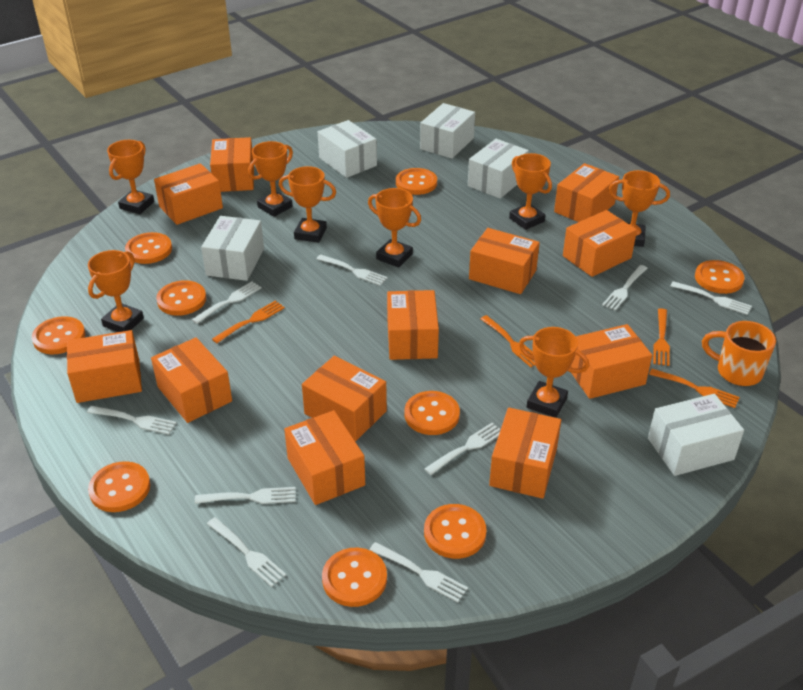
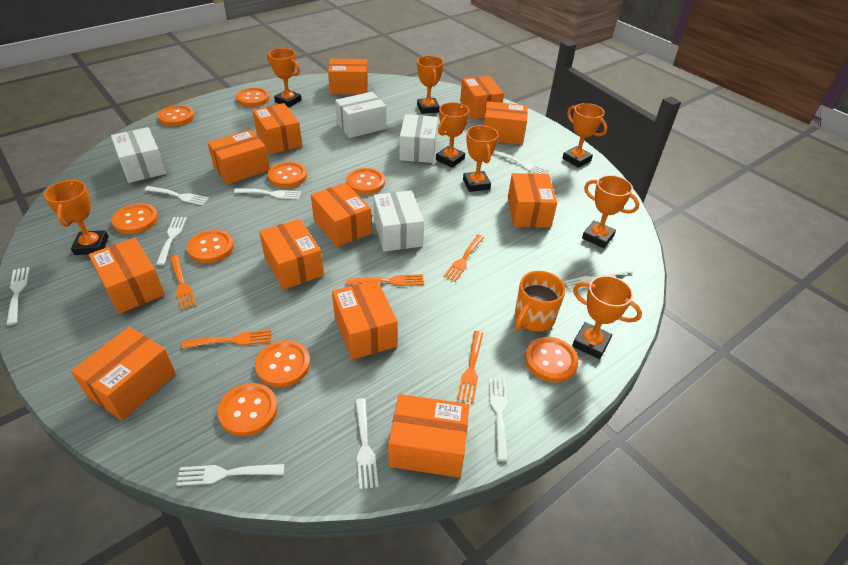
orange fork: 4 -> 5
white box: 5 -> 4

